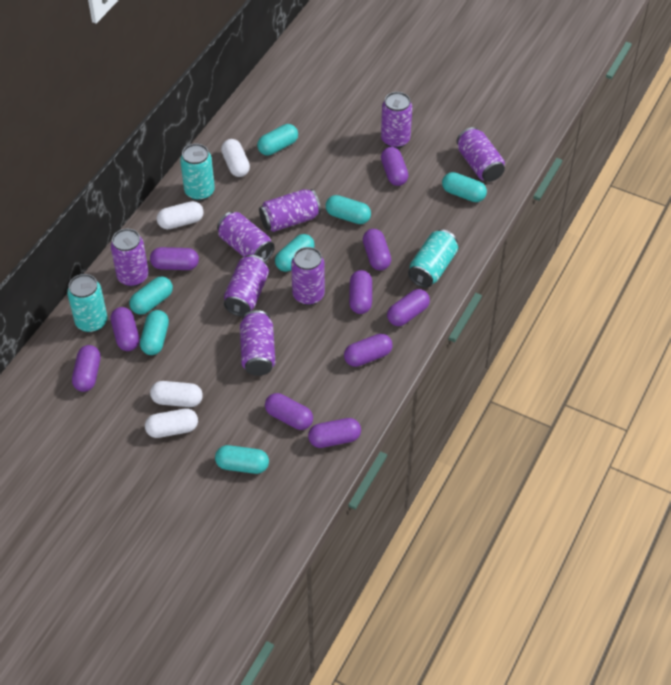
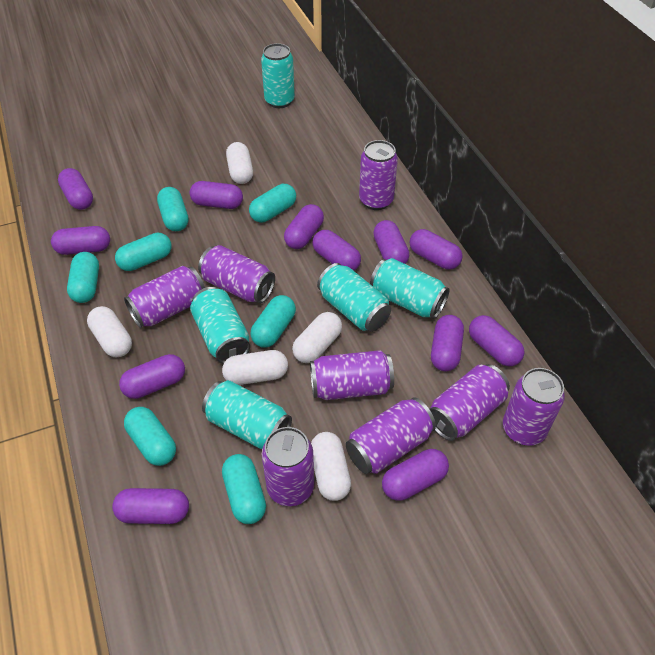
purple capsule: 10 -> 12
turquoise can: 3 -> 5
white capsule: 4 -> 5

